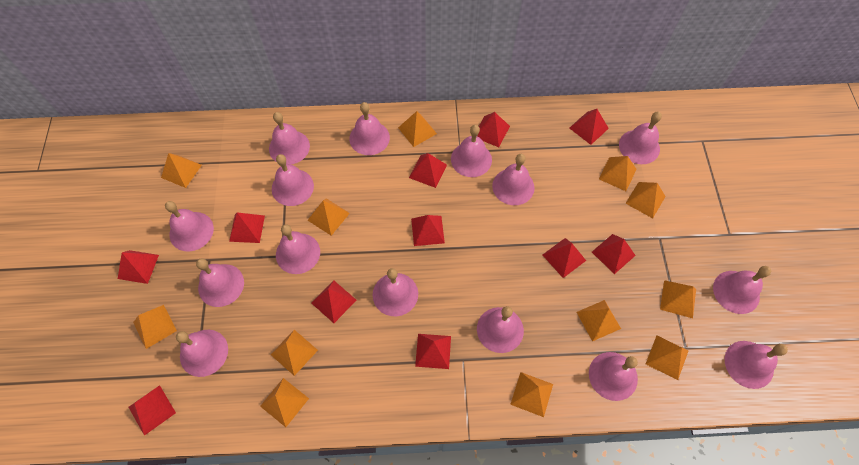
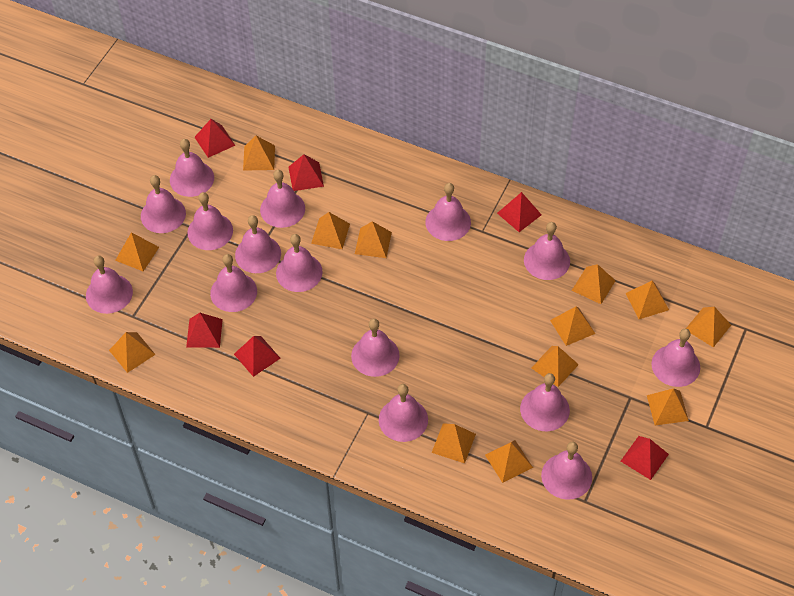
orange pyramid: 12 -> 13
red pyramid: 11 -> 6

